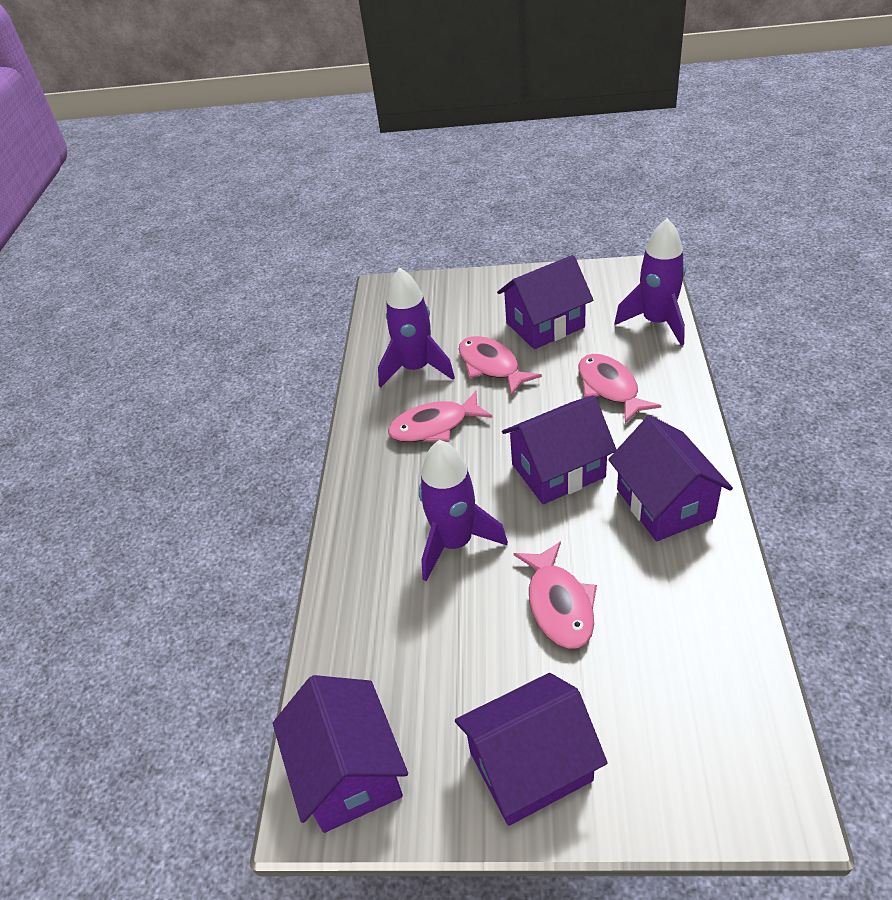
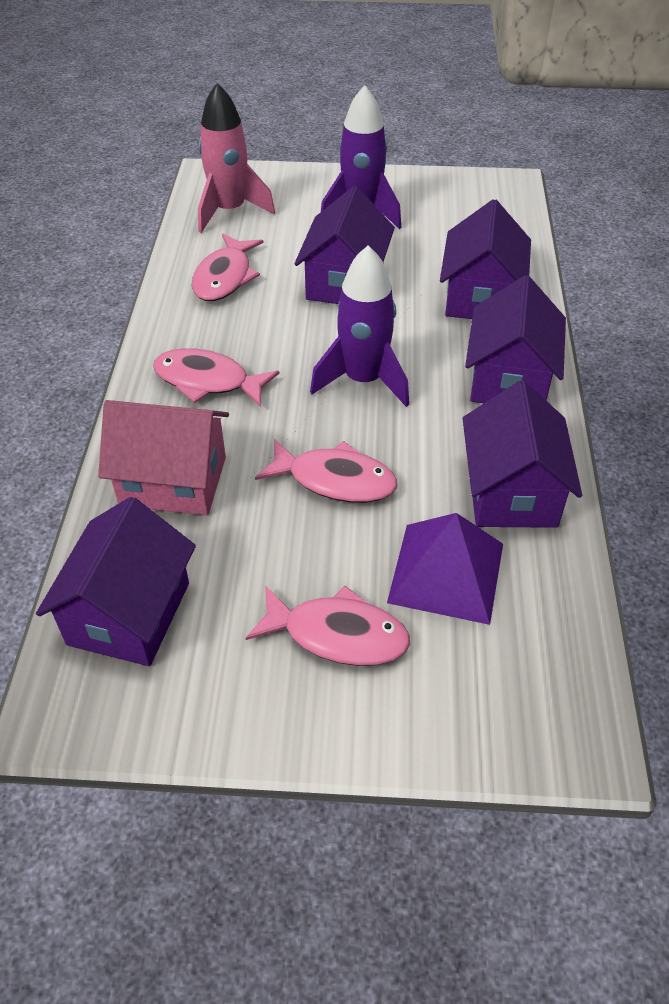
pink house: 0 -> 1
pink rocket: 0 -> 1
purple pyramid: 0 -> 1
purple rocket: 3 -> 2

